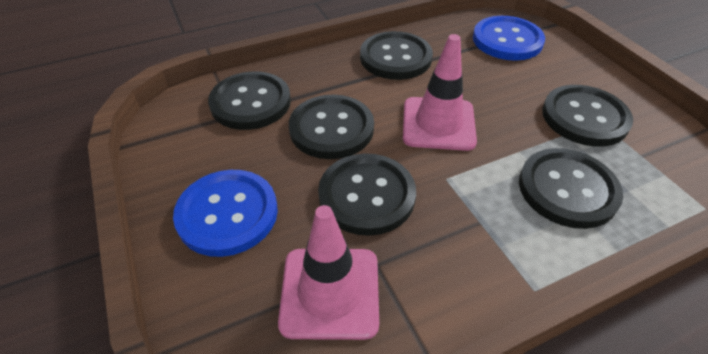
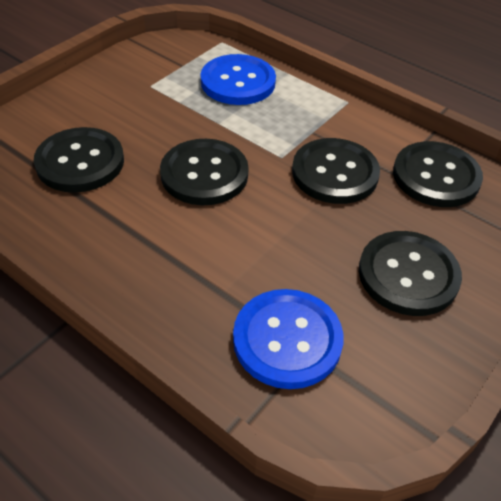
black button: 6 -> 5
pink traffic cone: 2 -> 0

